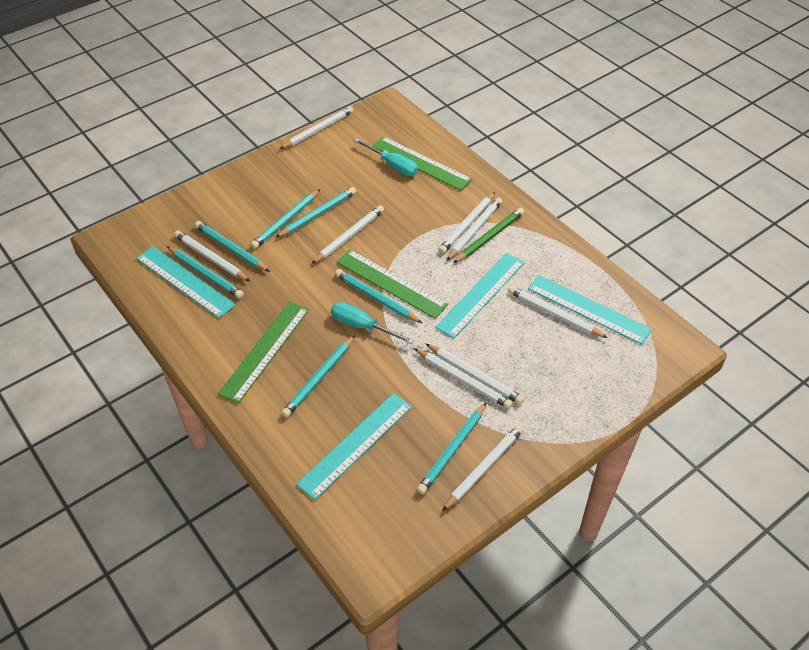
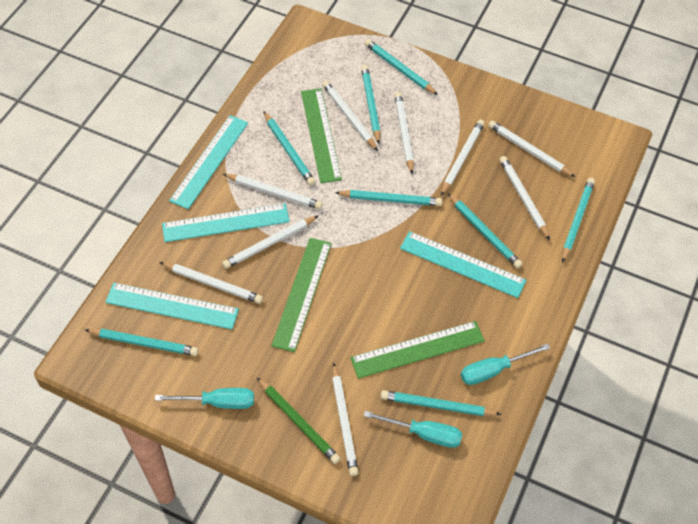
turquoise pencil: 7 -> 8
turquoise screwdriver: 2 -> 3

